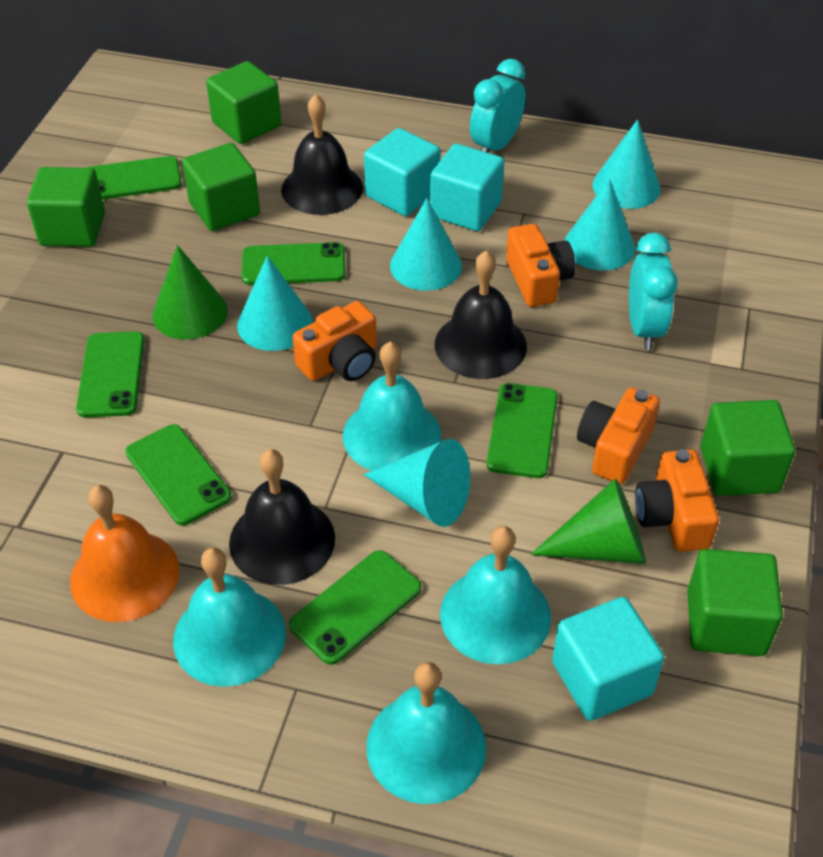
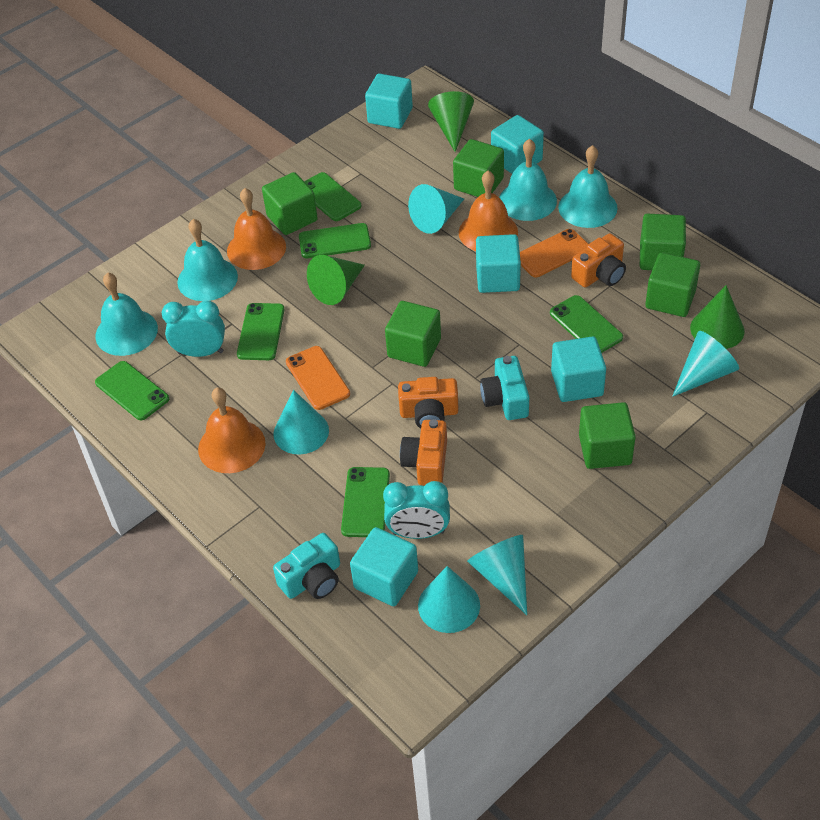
black bell: 3 -> 0
green cone: 2 -> 3
green cube: 5 -> 6
orange bell: 1 -> 3
orange camera: 4 -> 3
orange phone: 0 -> 2
turquoise camera: 0 -> 2
turquoise cube: 3 -> 5

